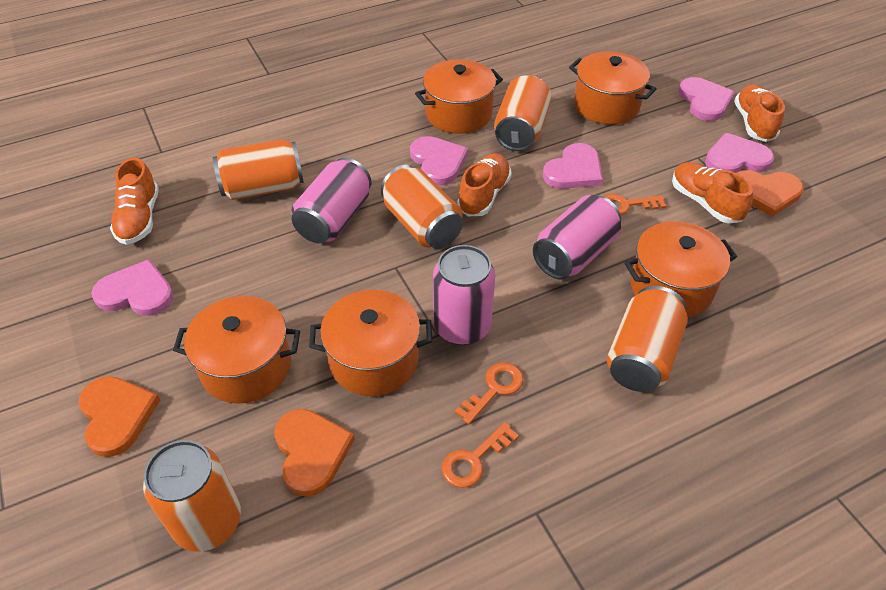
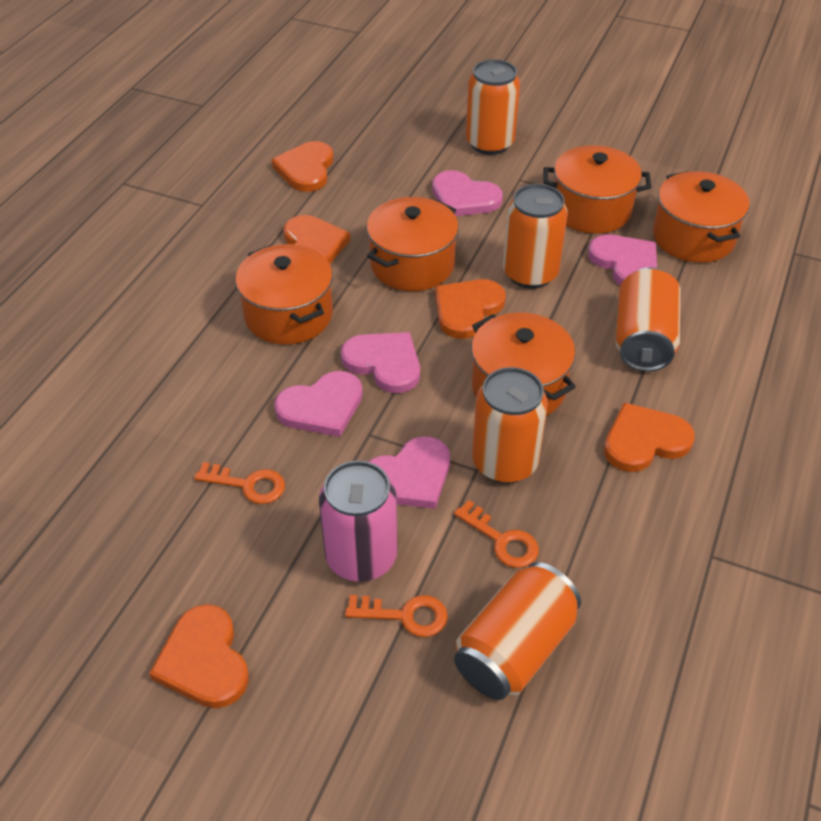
orange heart: 3 -> 5
orange shoe: 4 -> 0
pink can: 3 -> 1

